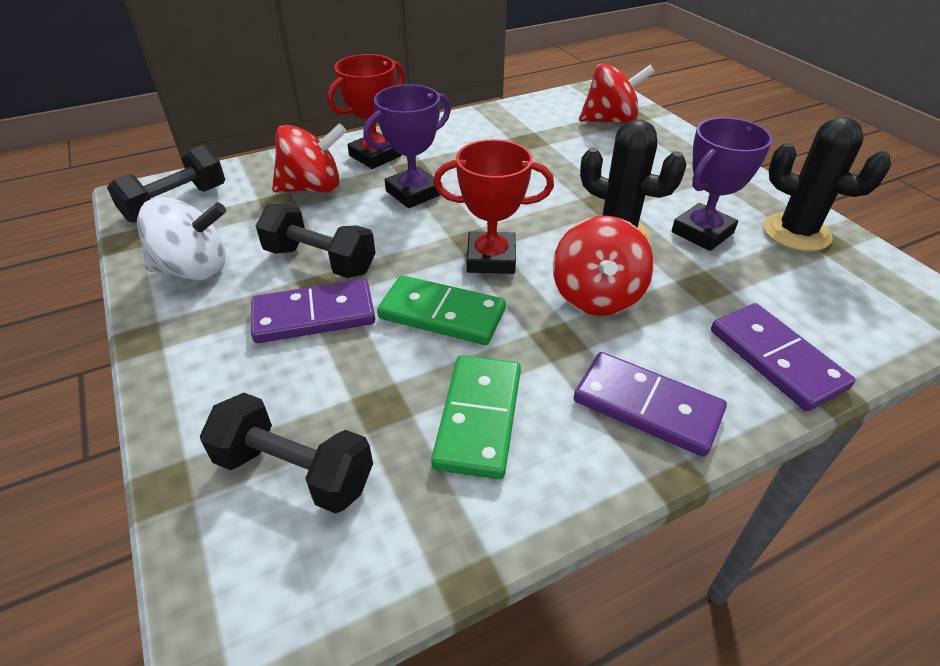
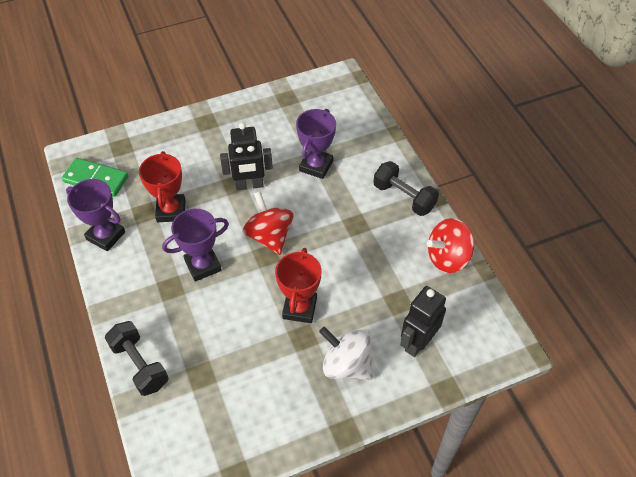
black cactus: 2 -> 0
black dumbbell: 3 -> 2
black robot: 0 -> 2
green domino: 2 -> 1
purple domino: 3 -> 0
purple trophy: 2 -> 3
red spinning top: 3 -> 2

